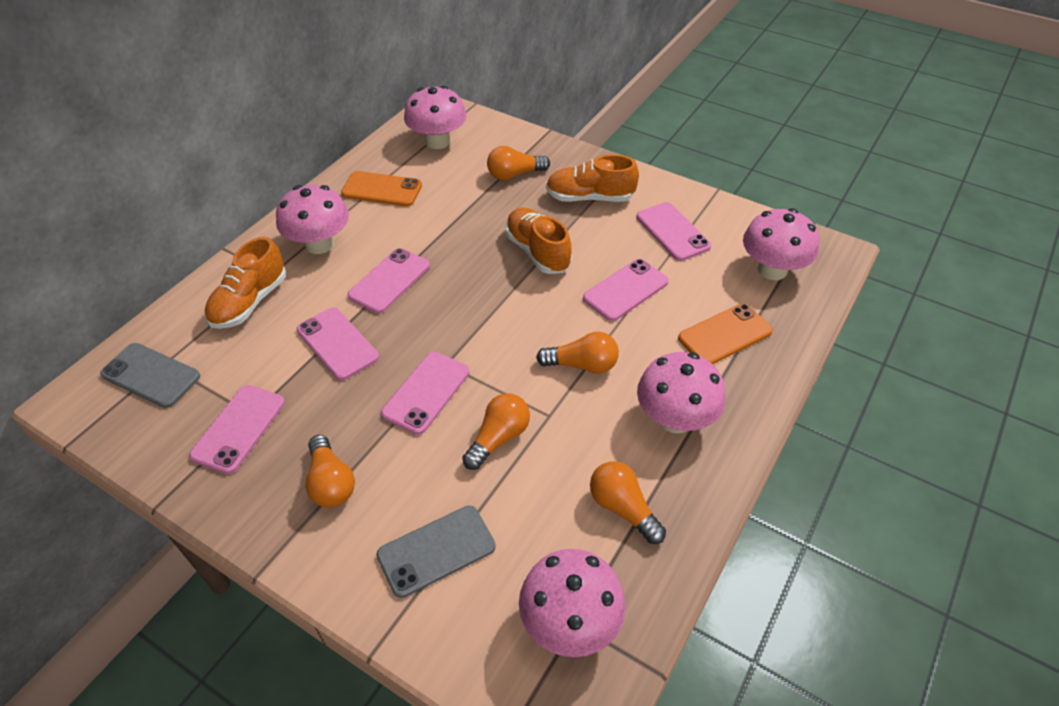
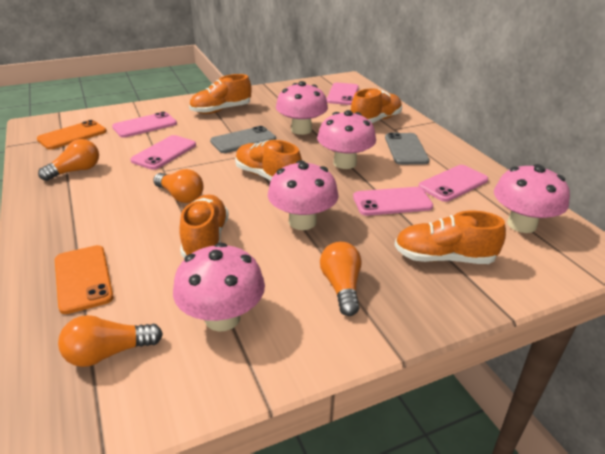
orange light bulb: 5 -> 4
orange shoe: 3 -> 5
pink phone: 6 -> 5

